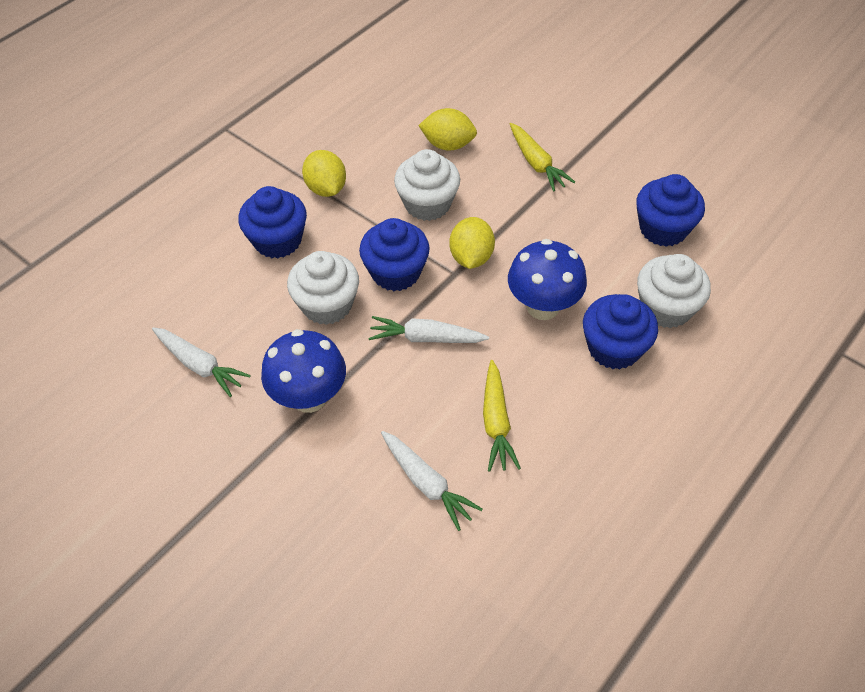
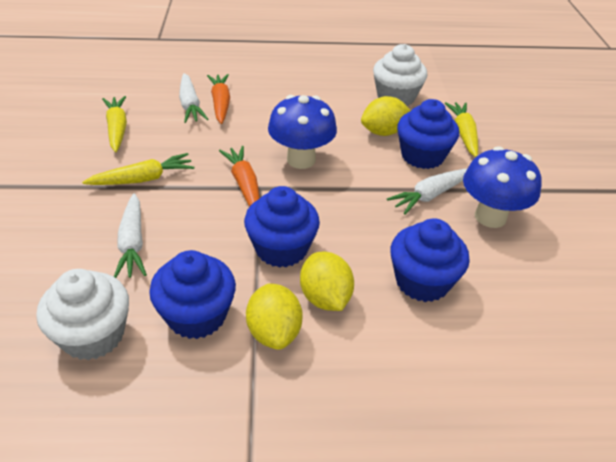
orange carrot: 0 -> 2
white cupcake: 3 -> 2
yellow carrot: 2 -> 3

